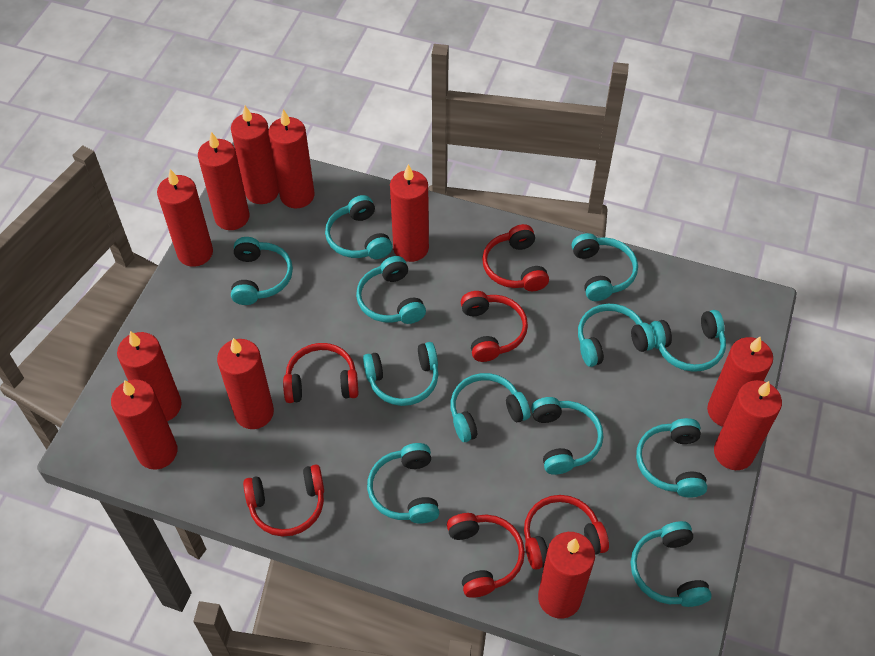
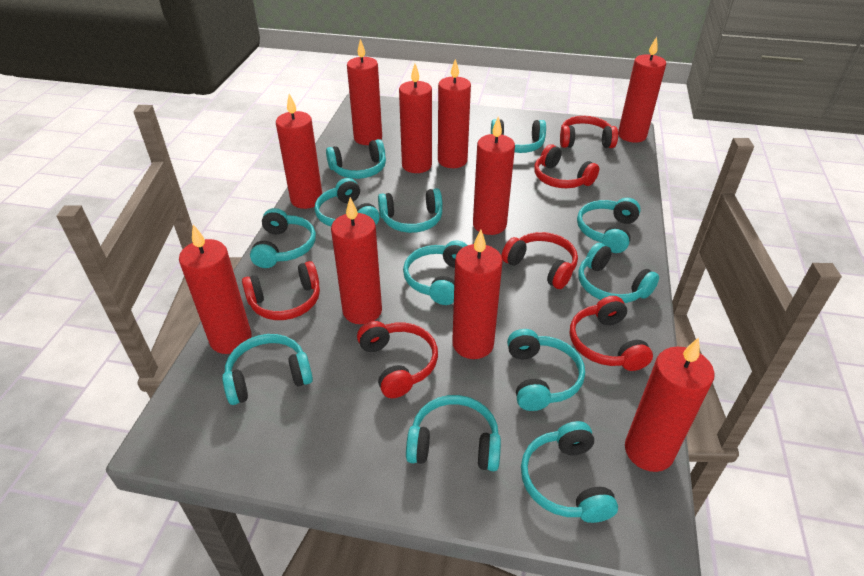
red candle: 11 -> 10

